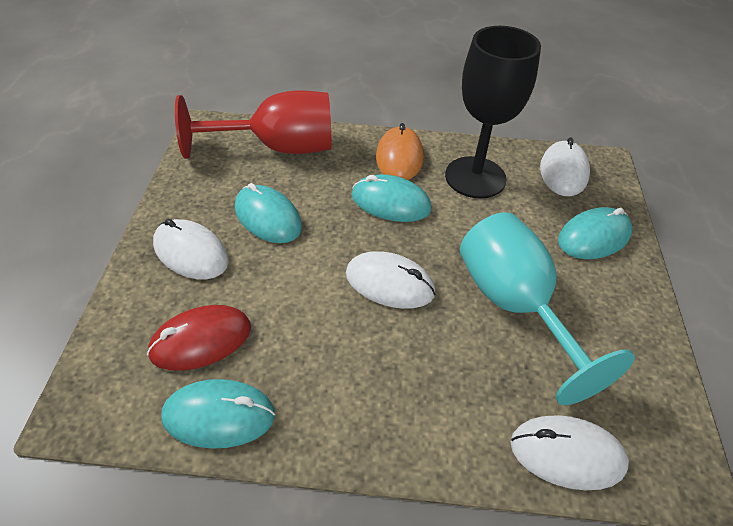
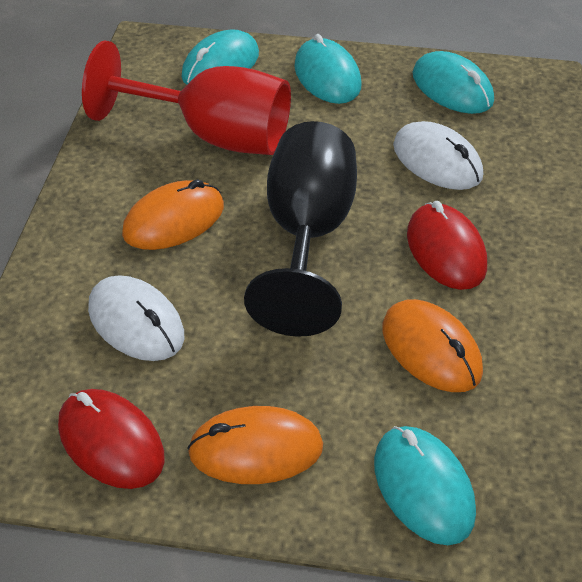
orange mouse: 1 -> 3
red mouse: 1 -> 2
turquoise goblet: 1 -> 0
white mouse: 4 -> 2

